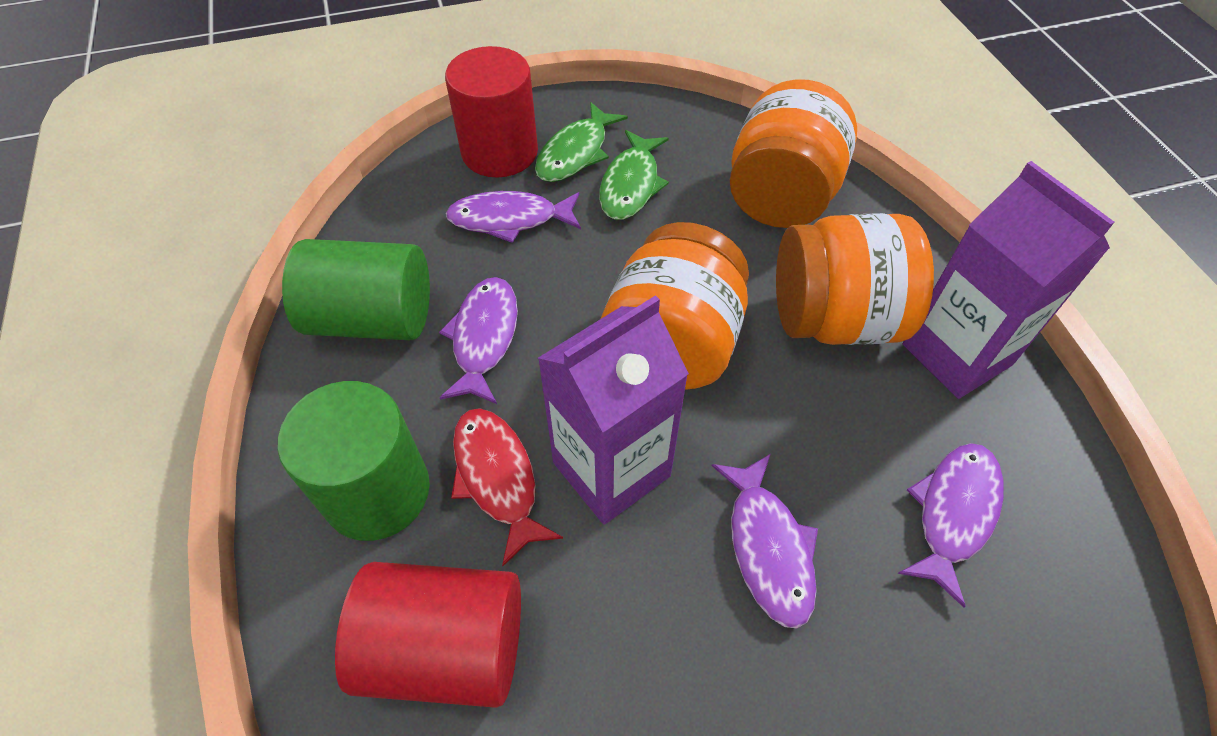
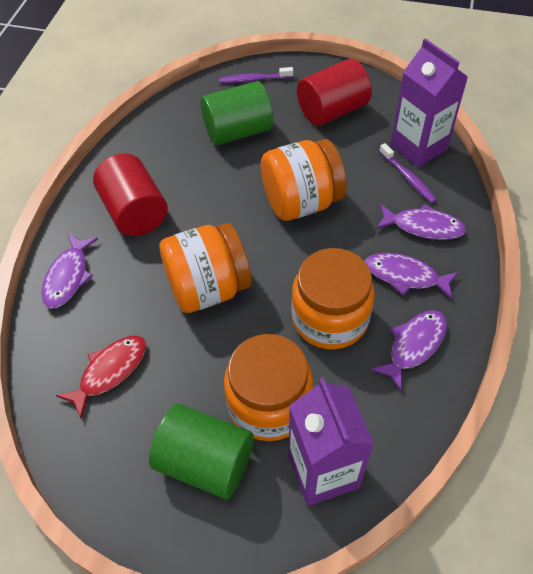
green fish: 2 -> 0
orange jar: 3 -> 4
purple toothbrush: 0 -> 2

